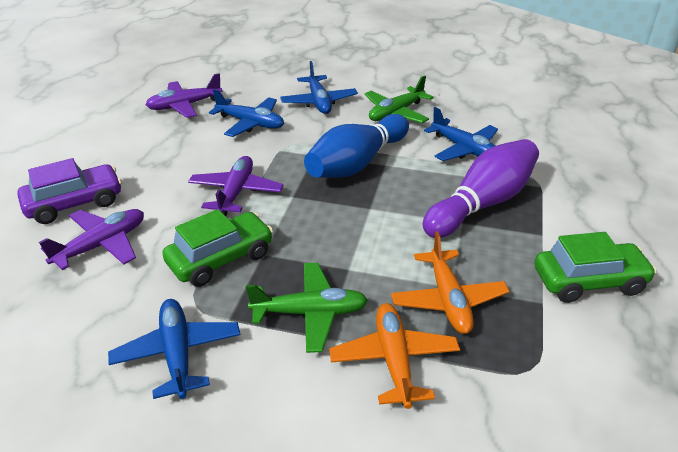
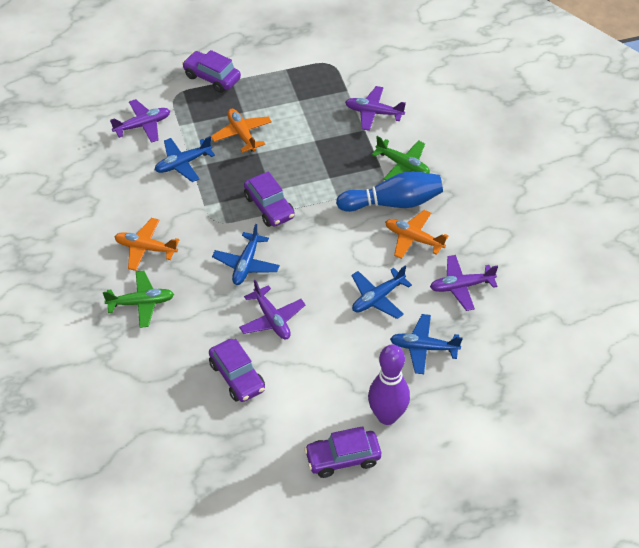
green car: 2 -> 0
orange plane: 2 -> 3
purple car: 1 -> 4
purple plane: 3 -> 4

